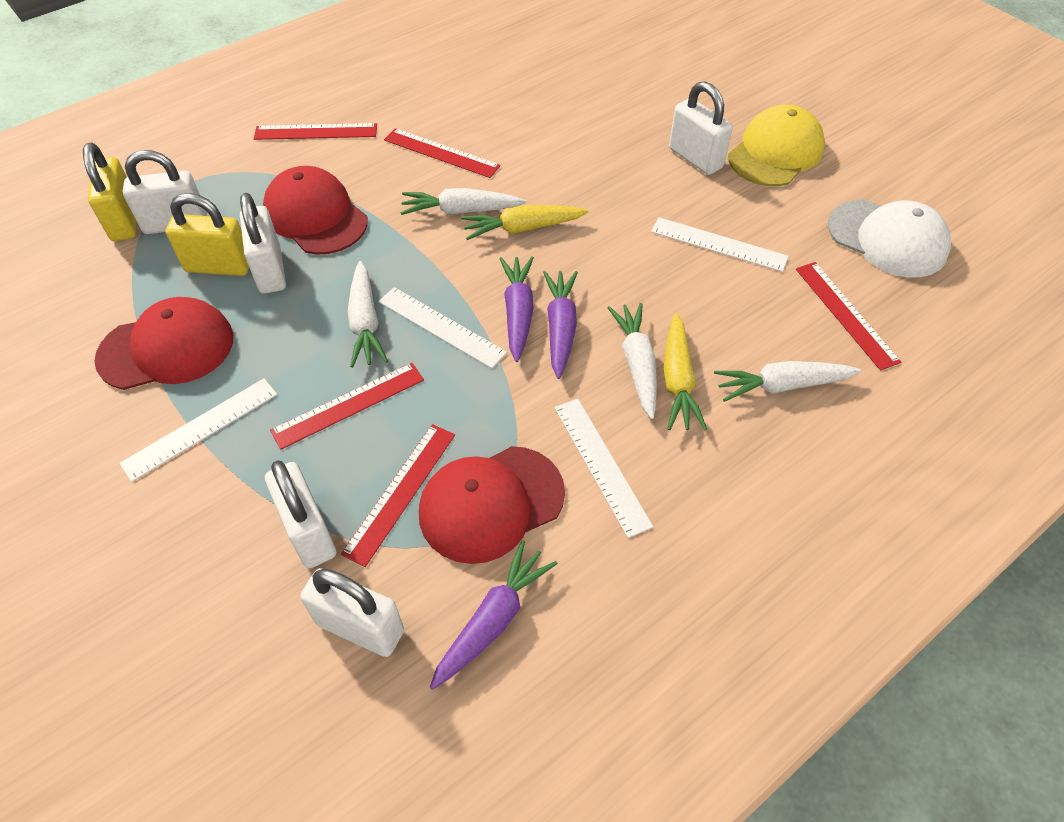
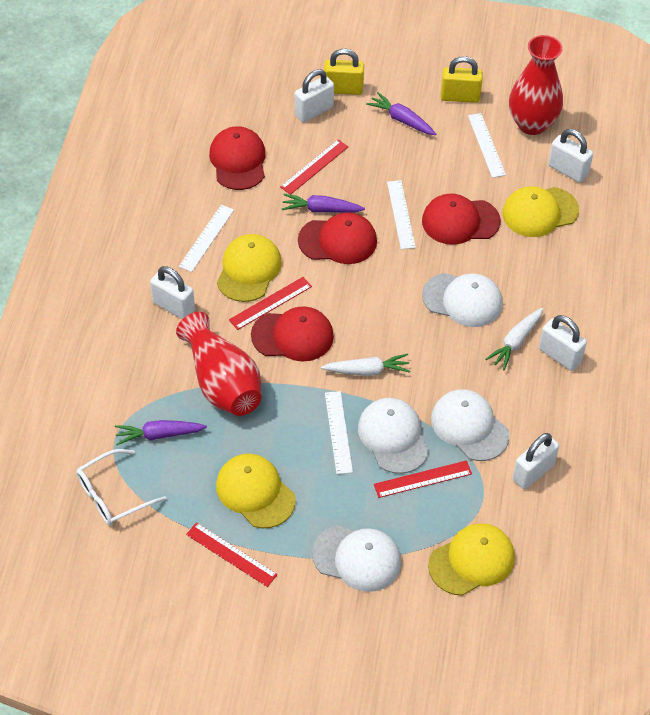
red cap: 3 -> 4
red ruler: 5 -> 4
red vase: 0 -> 2
white cap: 1 -> 4
white carrot: 4 -> 2
white glasses: 0 -> 1
yellow cap: 1 -> 4
yellow carrot: 2 -> 0

